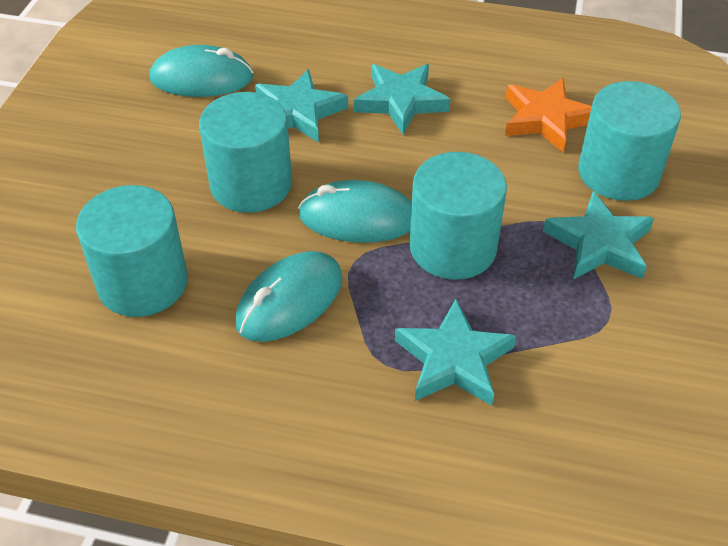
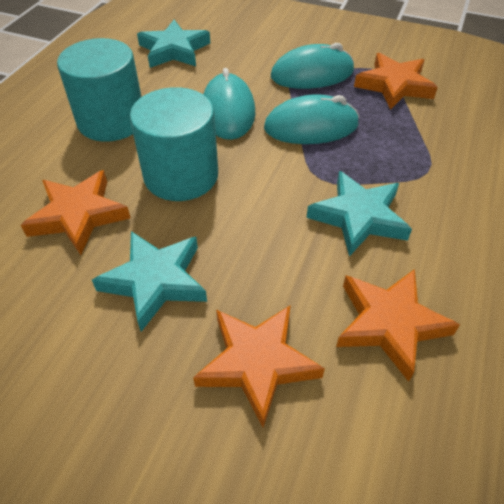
orange star: 1 -> 4
turquoise cylinder: 4 -> 2
turquoise star: 4 -> 3

